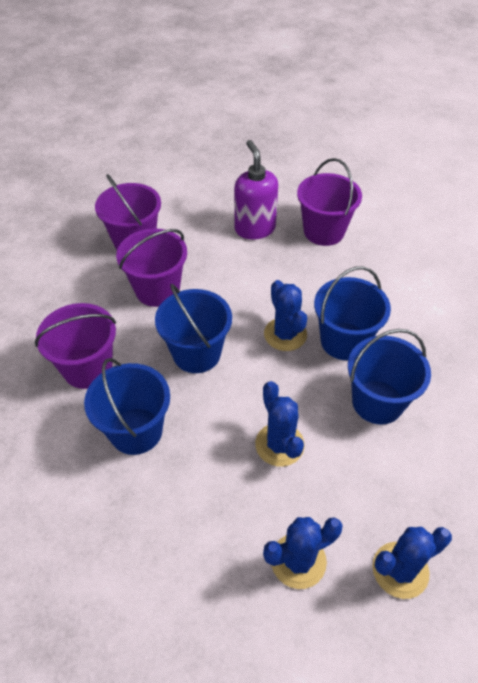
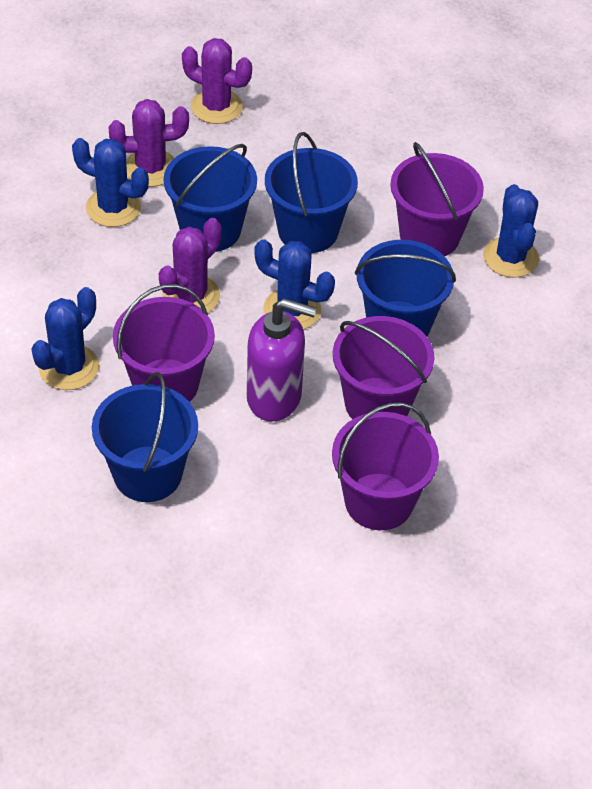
purple cactus: 0 -> 3

